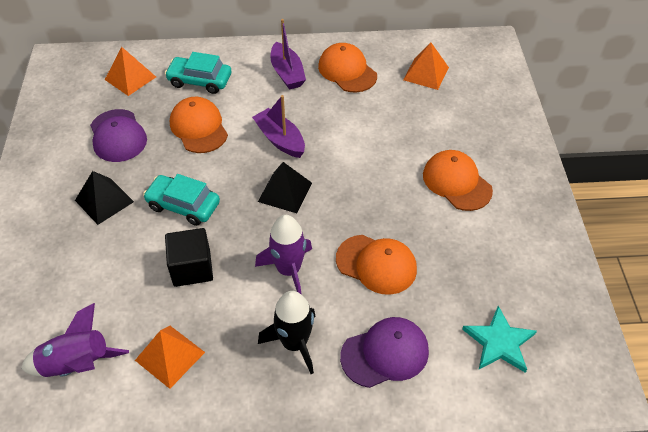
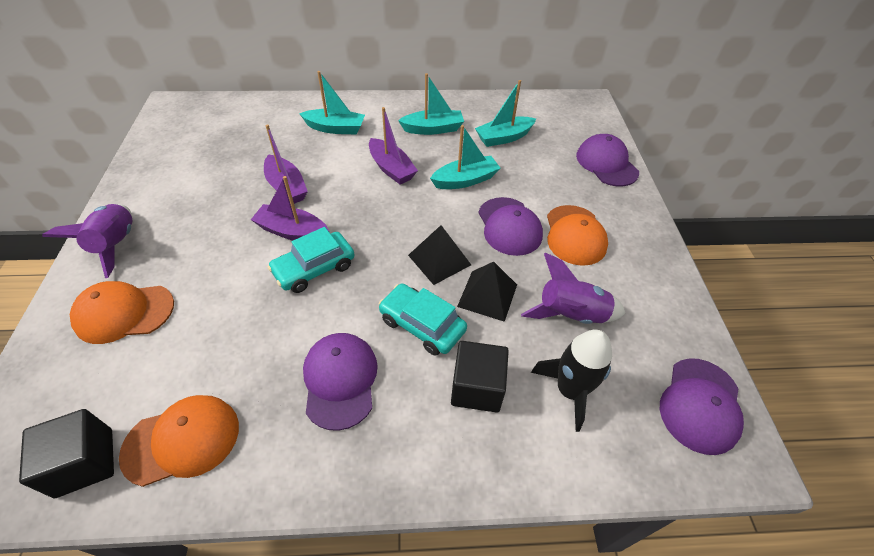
black cube: 1 -> 2
orange cap: 4 -> 3
orange pyramid: 3 -> 0
purple boat: 2 -> 3
purple cap: 2 -> 4
turquoise boat: 0 -> 4
turquoise star: 1 -> 0

